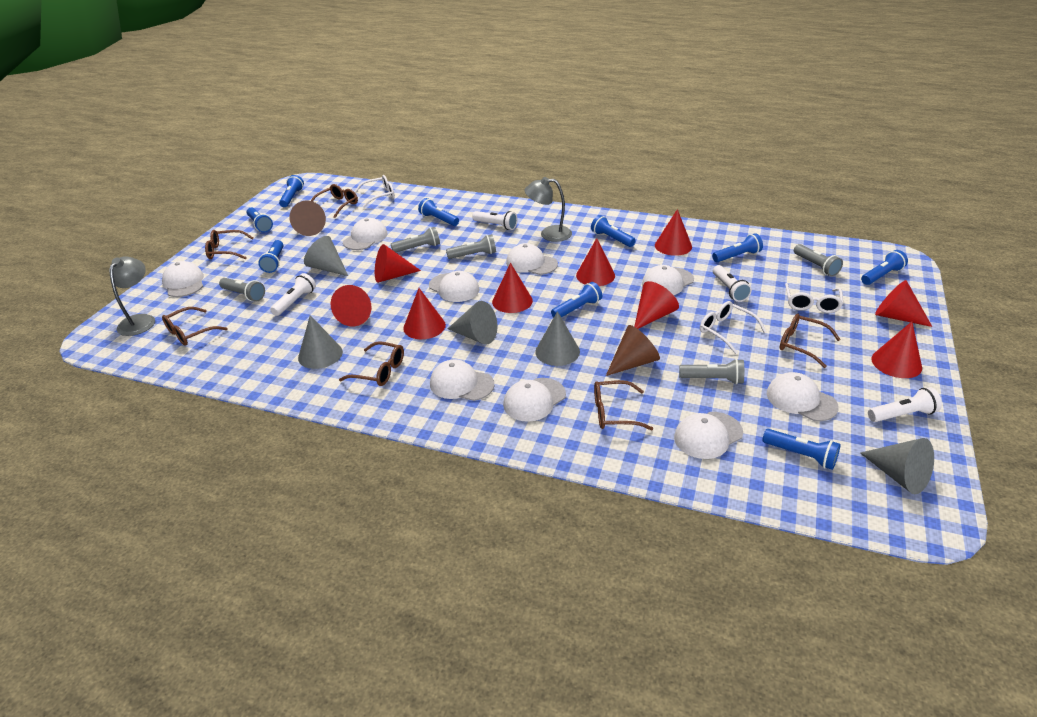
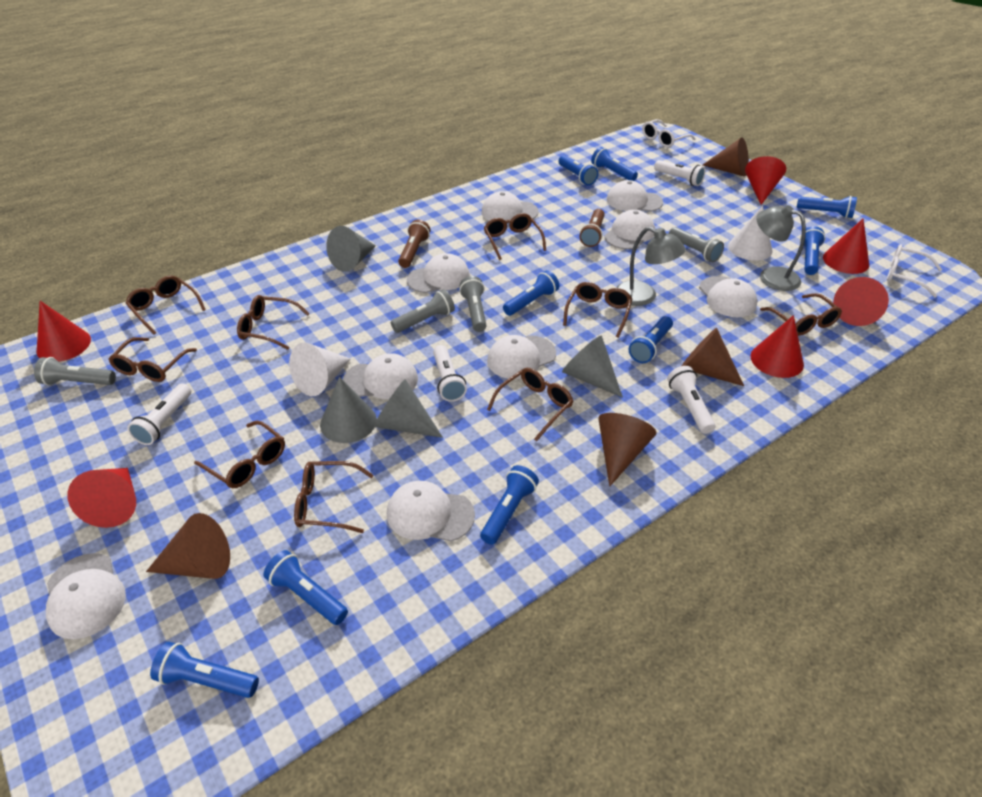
brown cone: 2 -> 4
brown flashlight: 0 -> 2
brown glasses: 6 -> 9
grey cone: 5 -> 4
grey flashlight: 5 -> 4
red cone: 9 -> 6
white cone: 0 -> 2
white glasses: 3 -> 2

